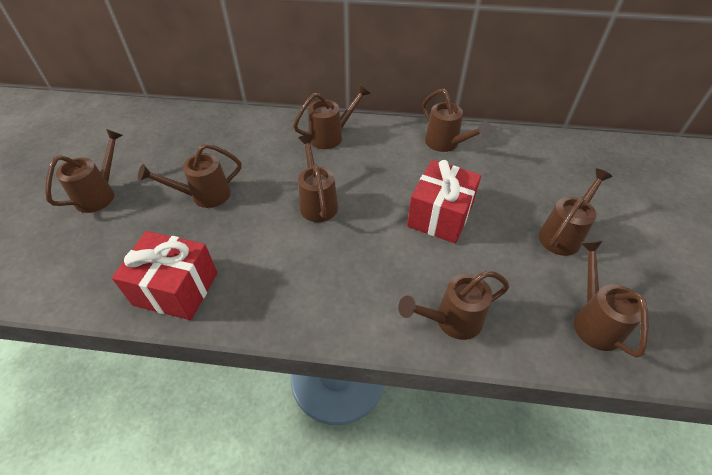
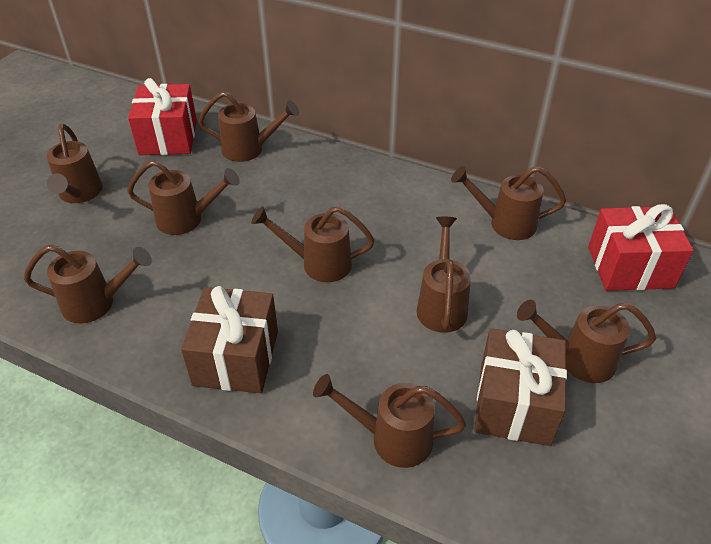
brown gift: 0 -> 2
brown watering can: 8 -> 9

